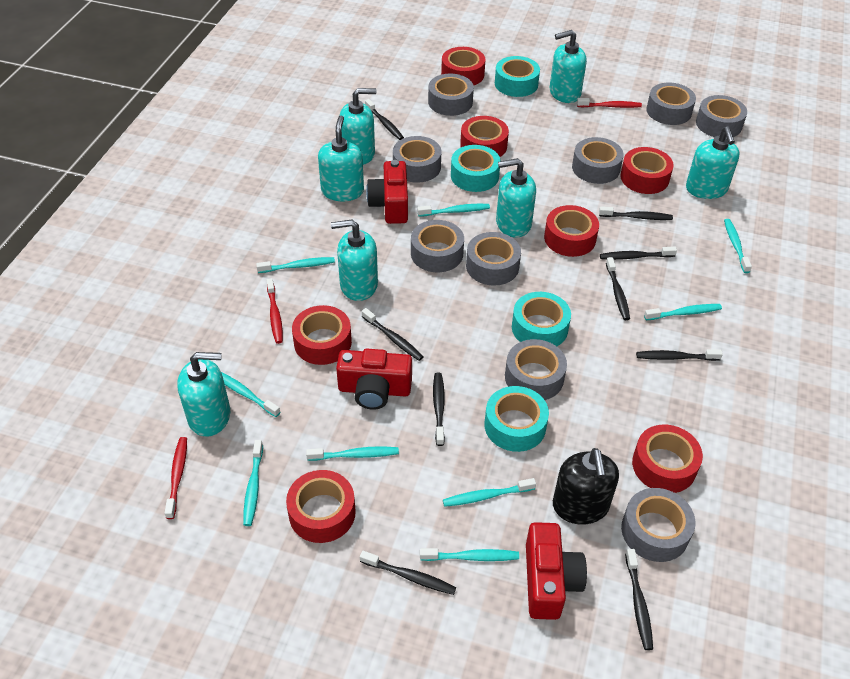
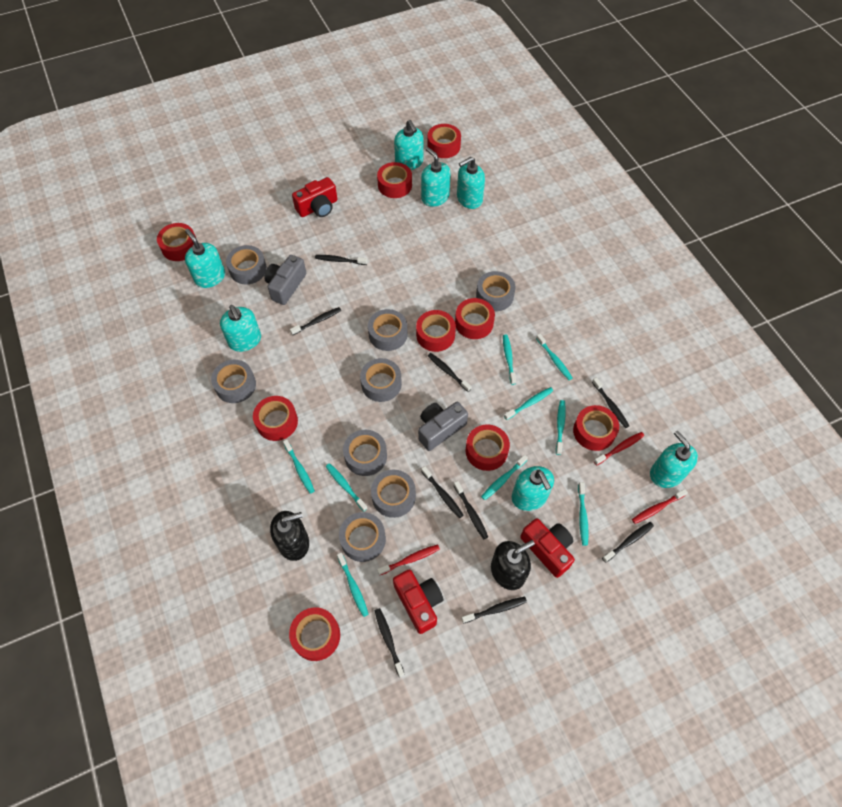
black soap dispenser: 1 -> 2
grey camera: 0 -> 2
grey tape: 9 -> 8
red tape: 7 -> 9
turquoise tape: 4 -> 0

